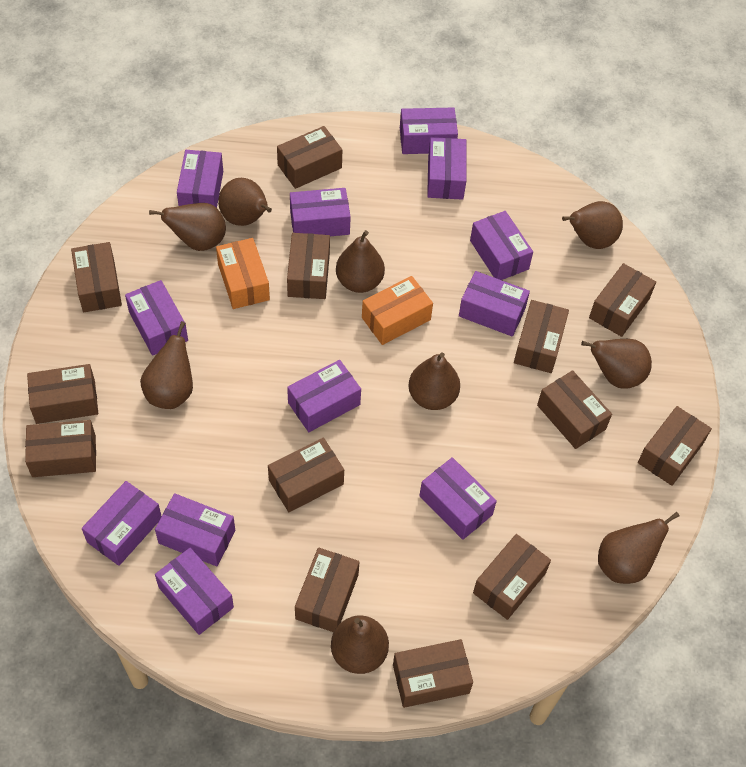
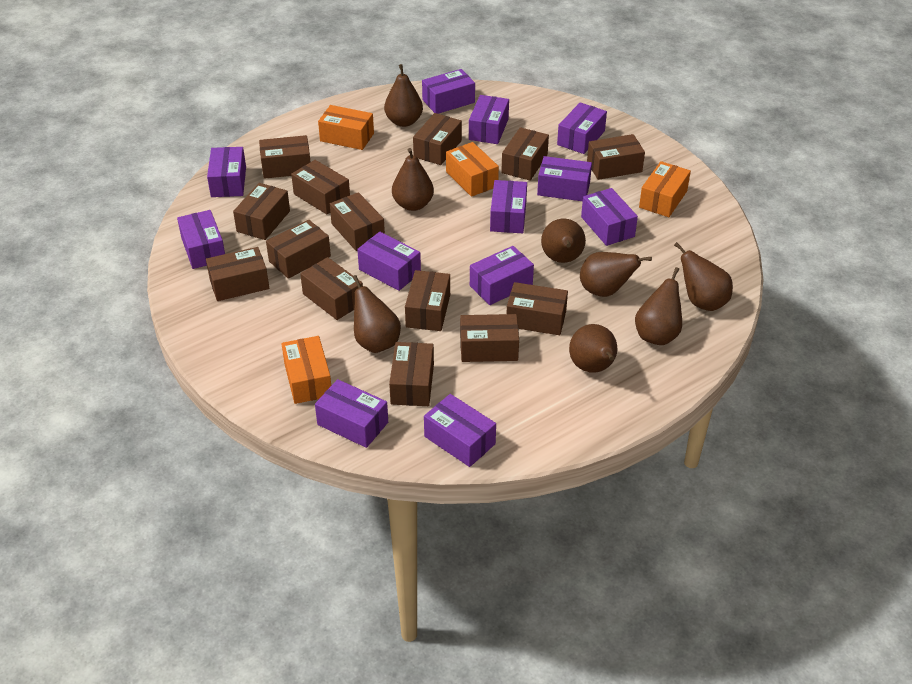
brown box: 13 -> 14
brown pear: 9 -> 8
orange box: 2 -> 4

